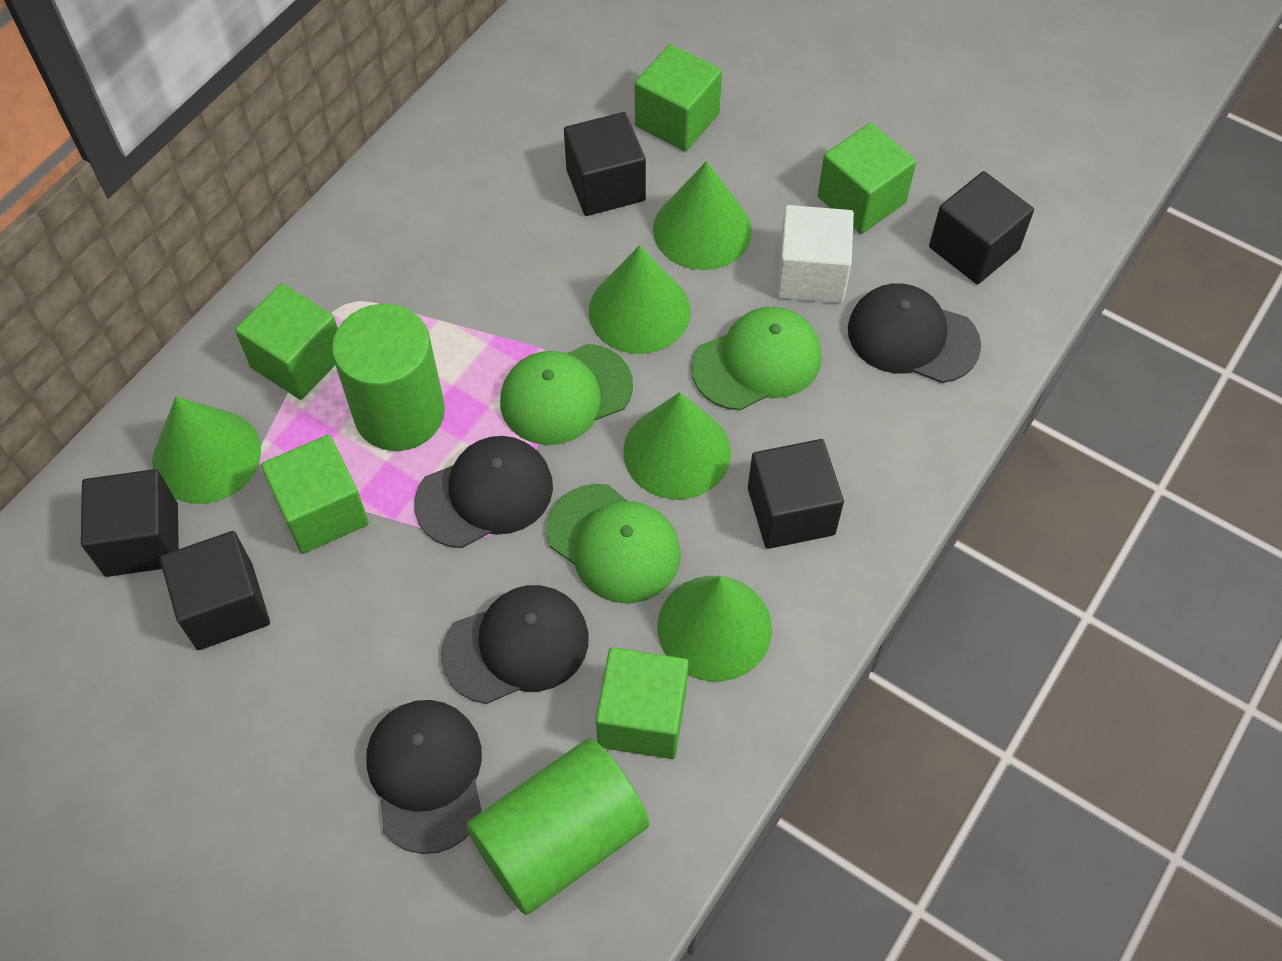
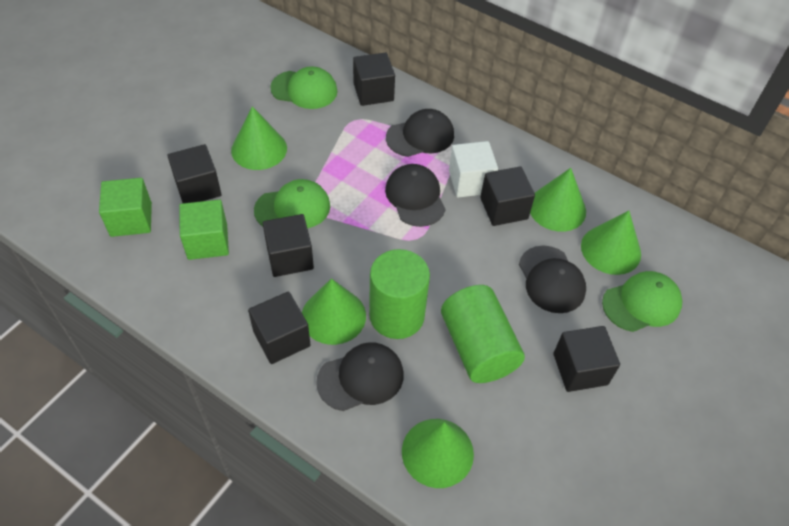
black cube: 5 -> 6
green cube: 5 -> 2

